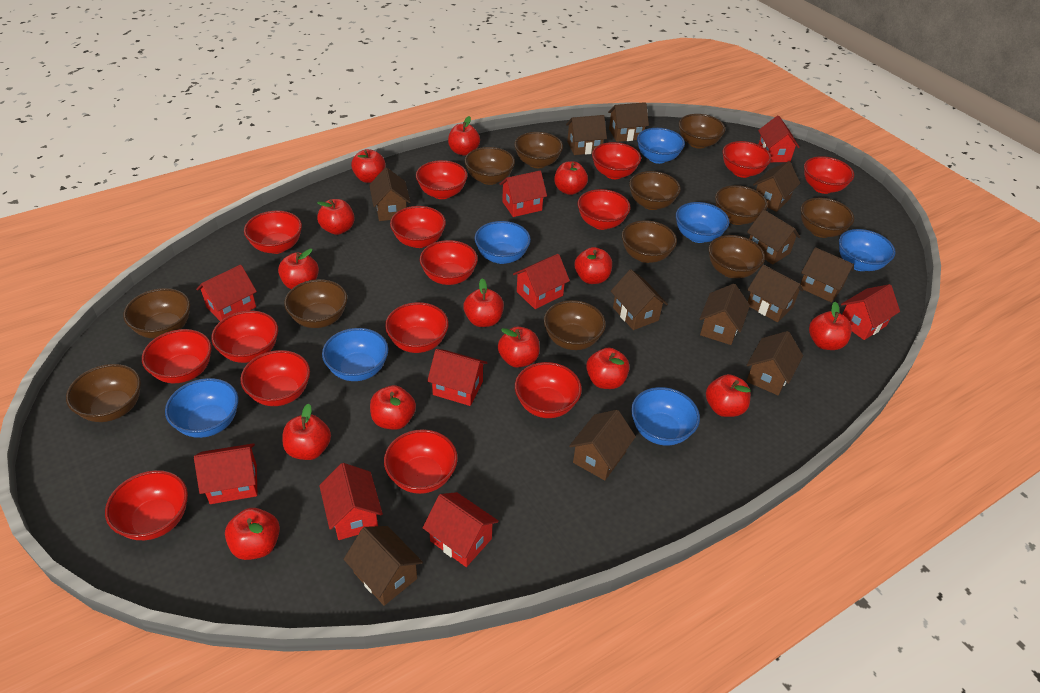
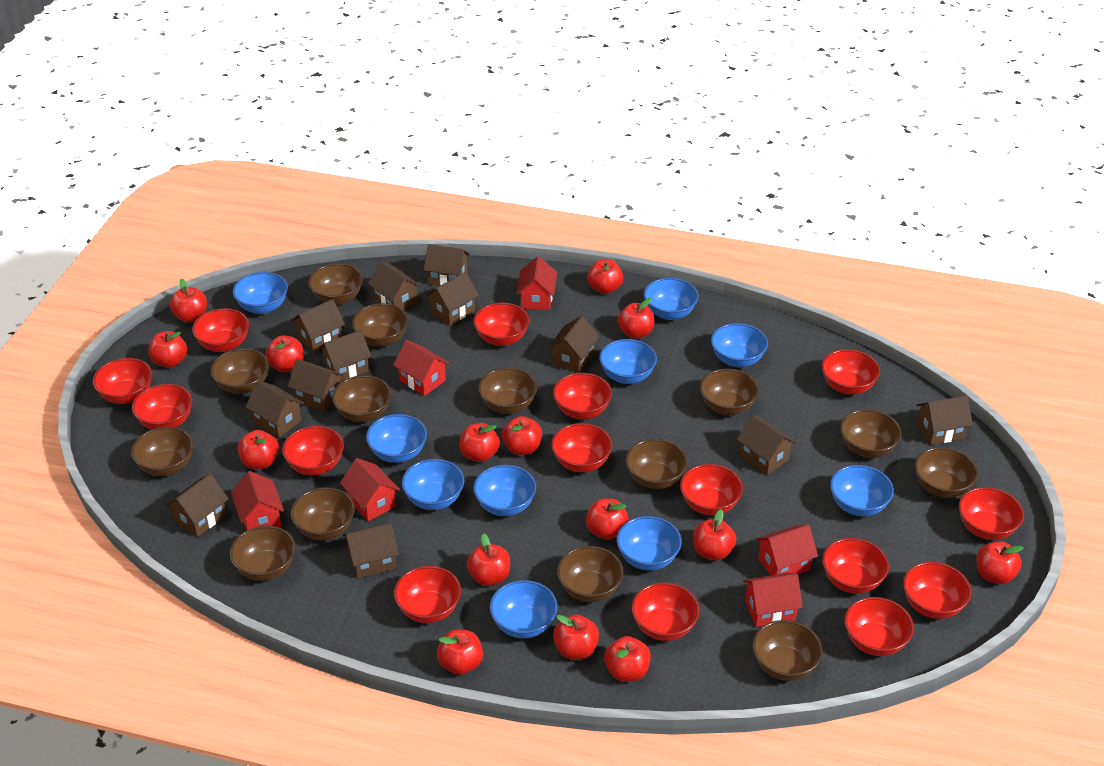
blue bowl: 7 -> 10
brown bowl: 12 -> 14
red apple: 14 -> 15
red house: 9 -> 6

